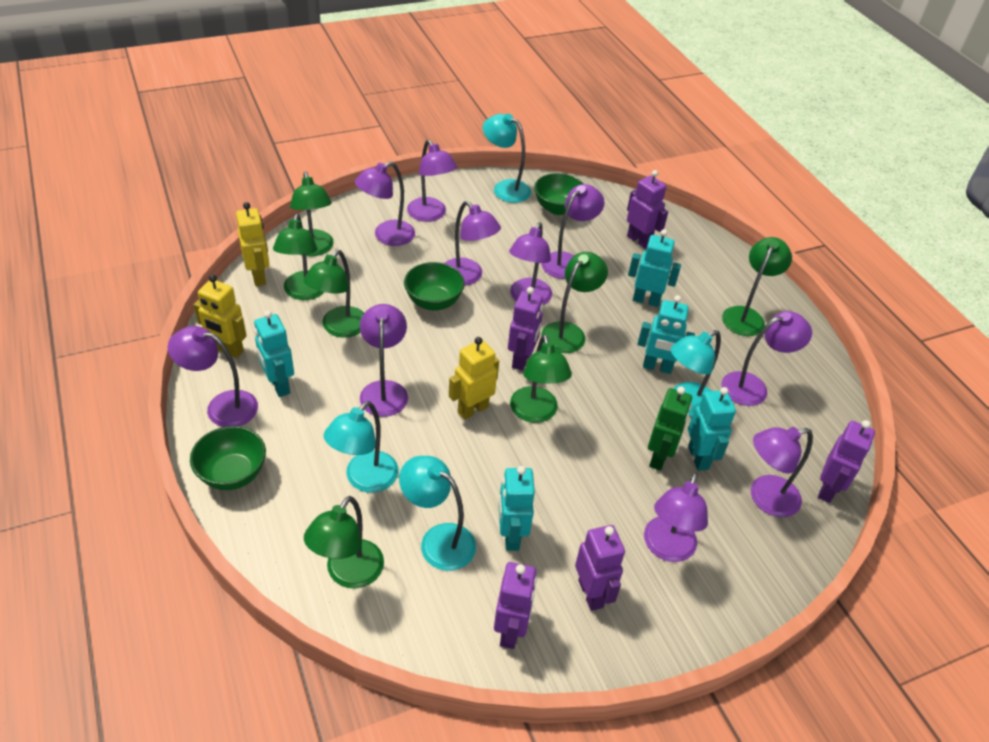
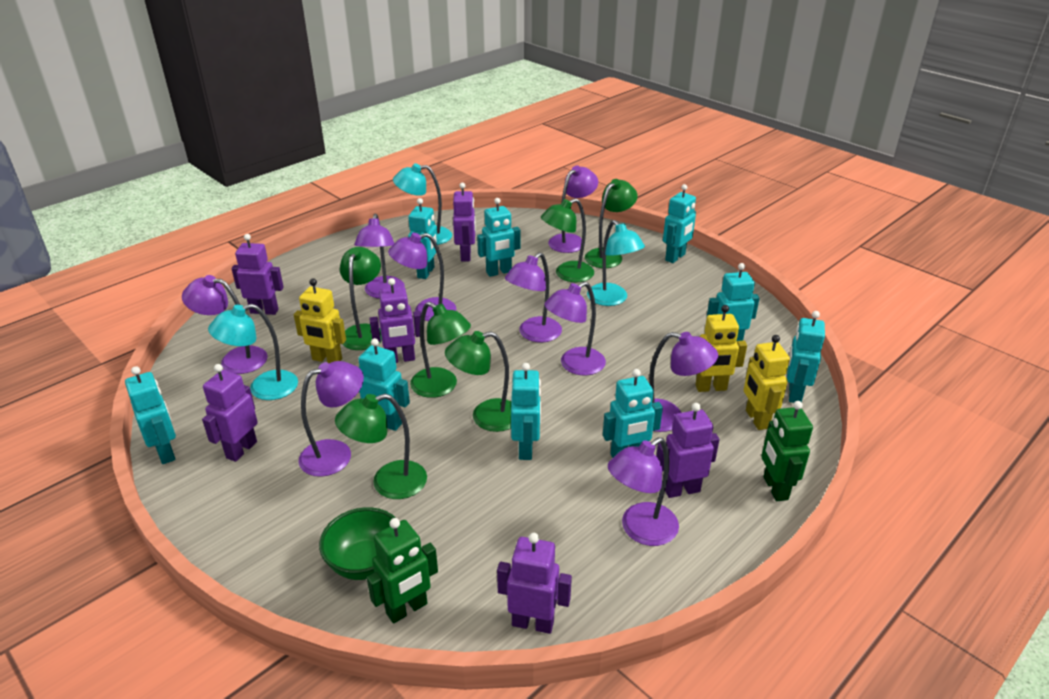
green bowl: 3 -> 1
green lamp: 7 -> 6
green robot: 1 -> 2
purple lamp: 10 -> 9
purple robot: 5 -> 6
turquoise lamp: 4 -> 3
turquoise robot: 5 -> 9

